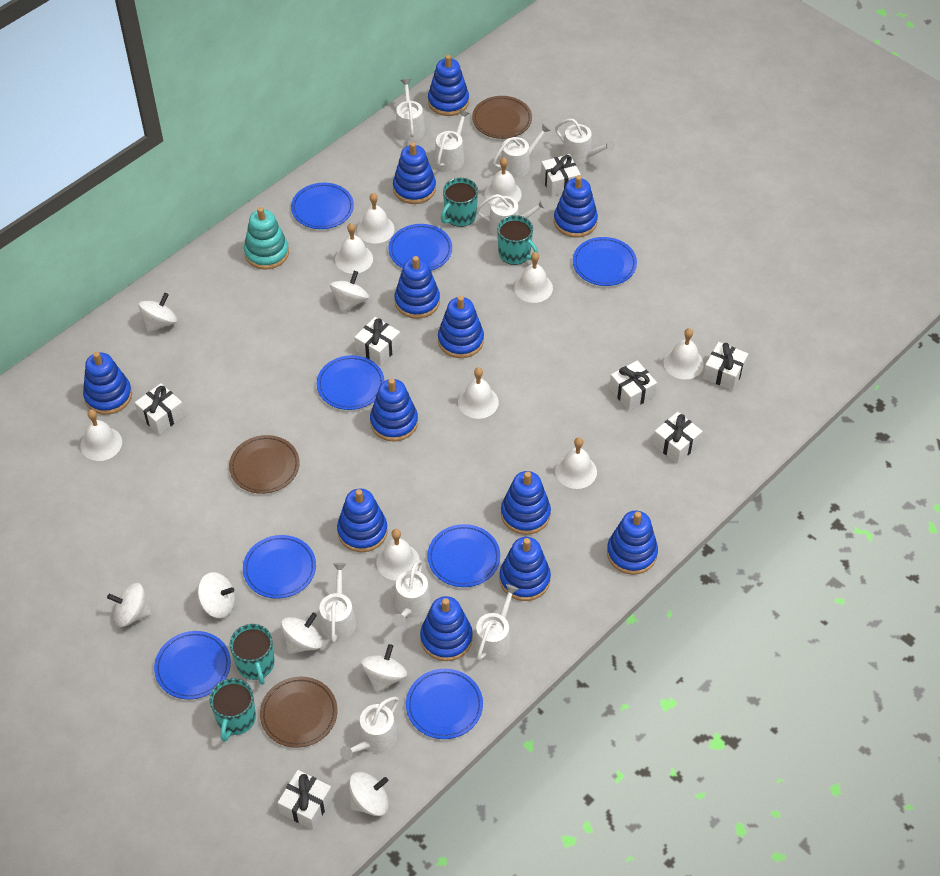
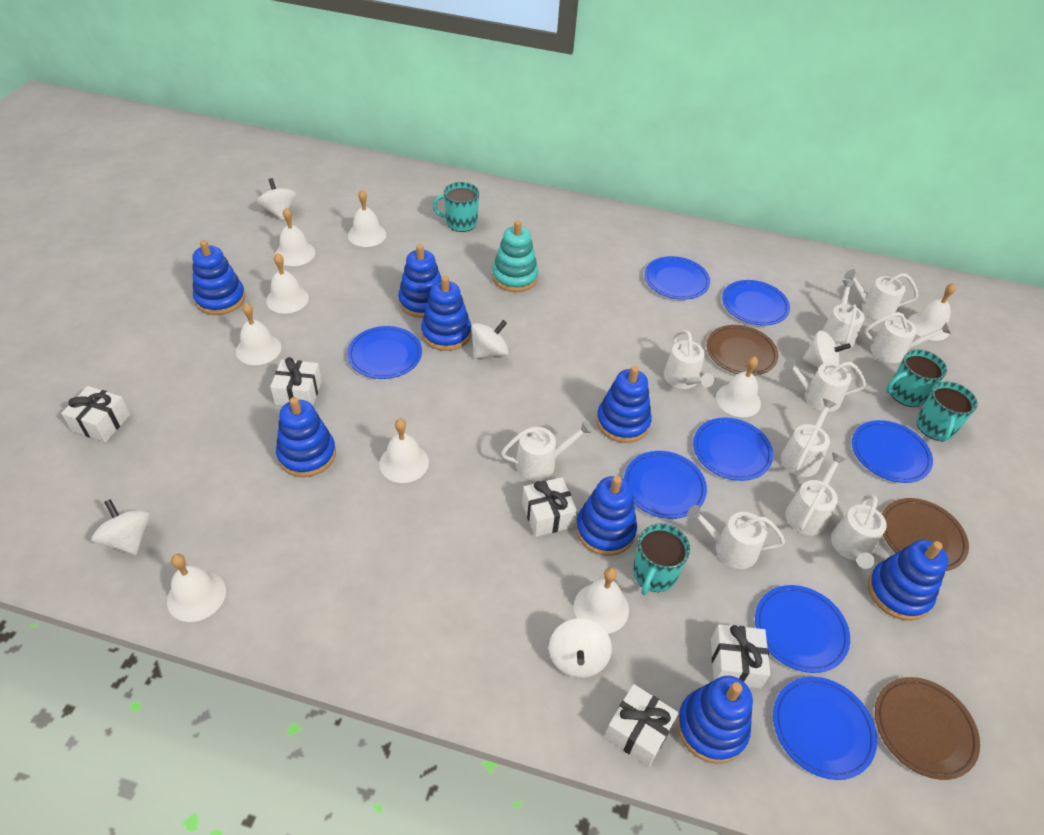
blue stacking toy: 12 -> 8
white gift: 7 -> 5
white spinning top: 7 -> 5
white watering can: 9 -> 10

